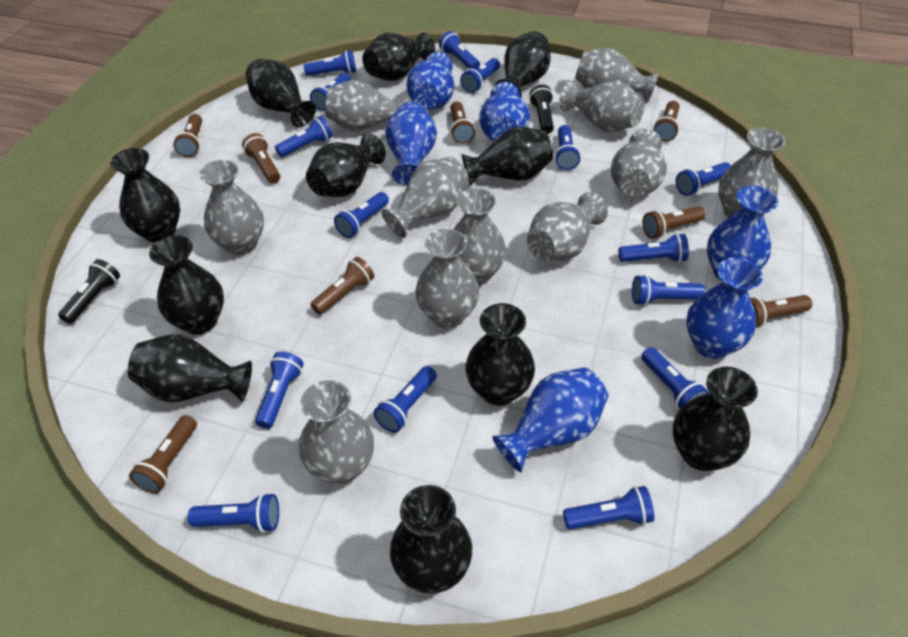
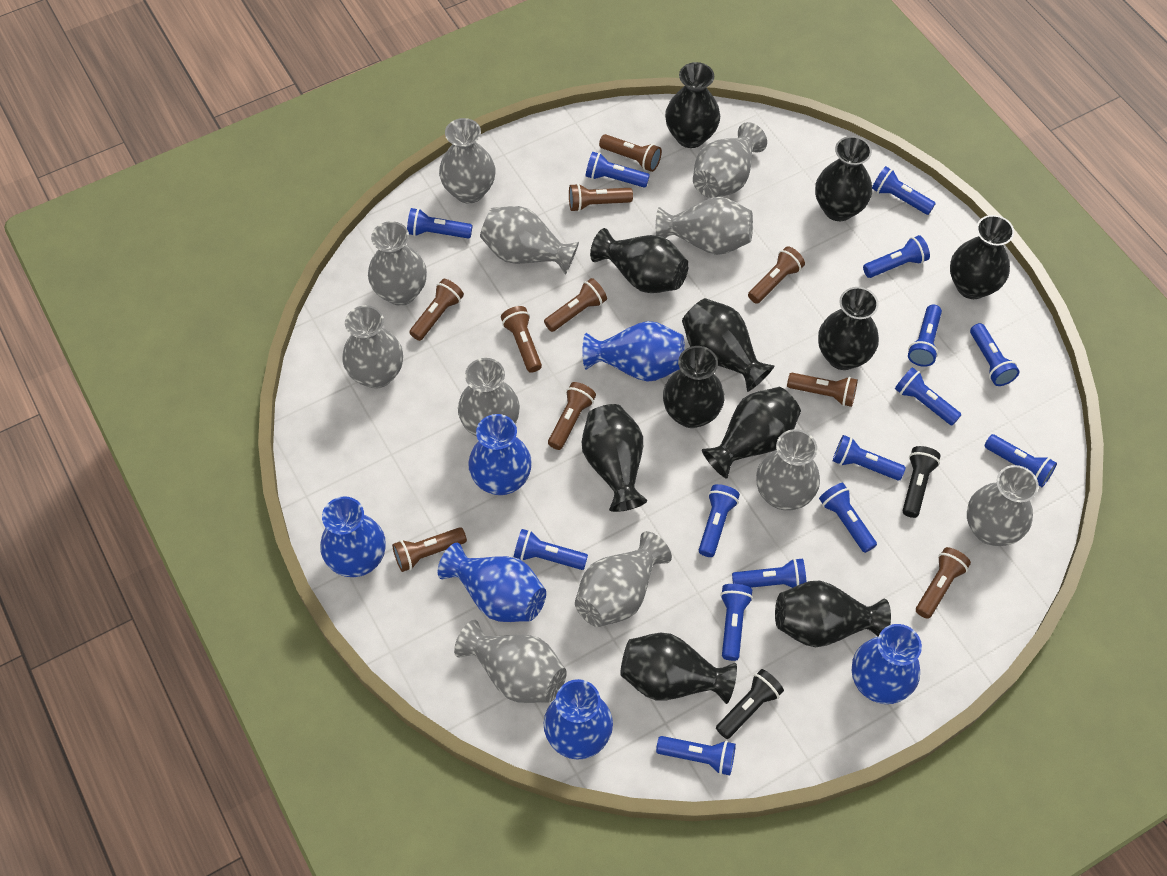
brown flashlight: 8 -> 10

